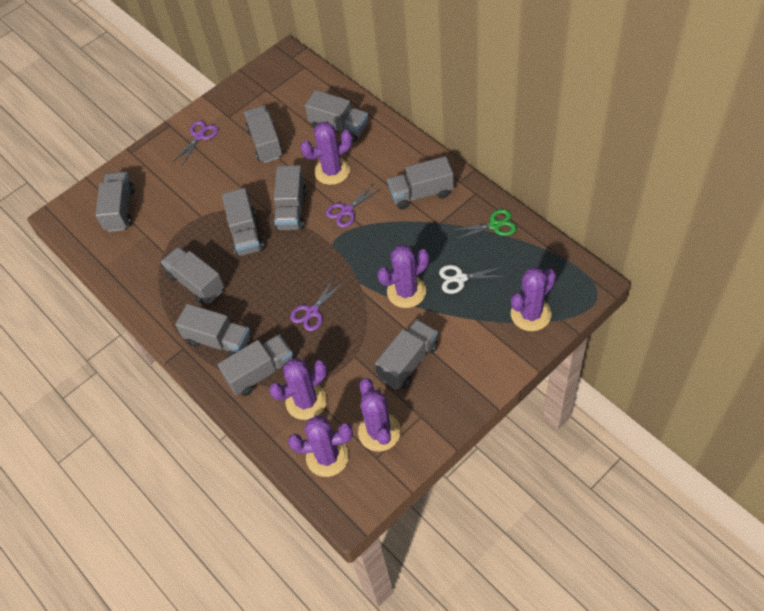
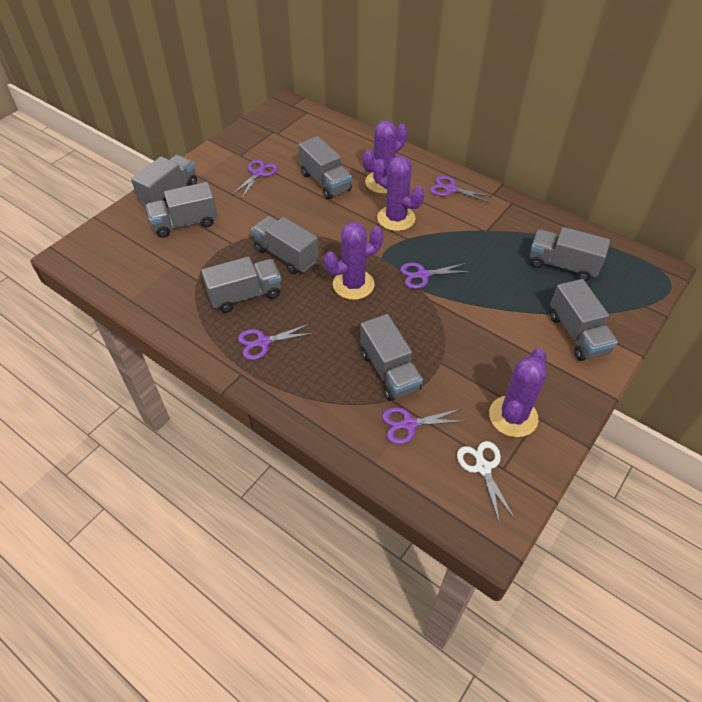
green scissors: 1 -> 0
grey truck: 10 -> 8
purple cactus: 6 -> 4
purple scissors: 3 -> 5

